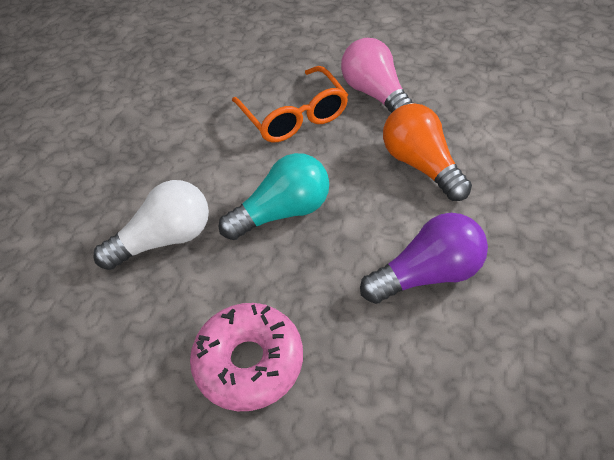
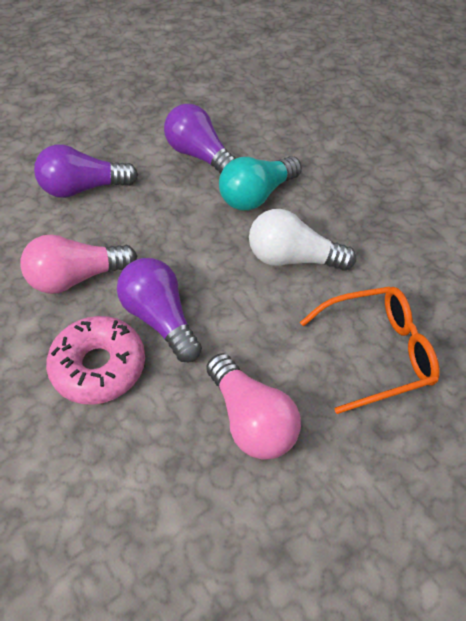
orange light bulb: 1 -> 0
pink light bulb: 1 -> 2
purple light bulb: 1 -> 3

